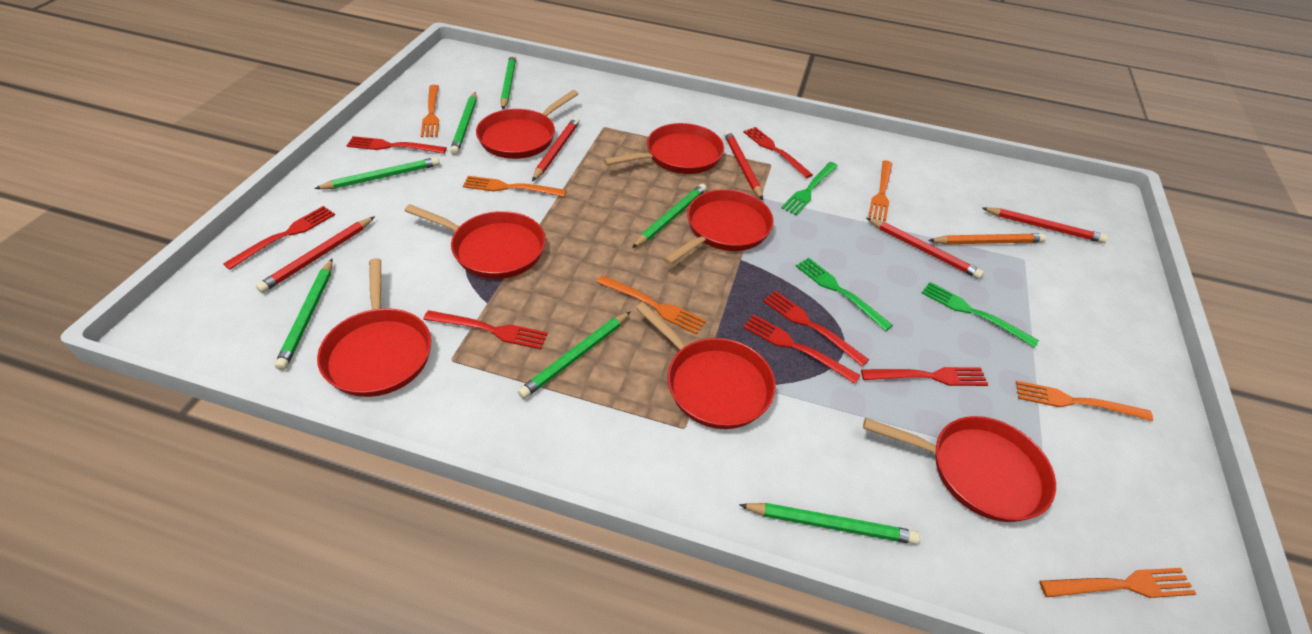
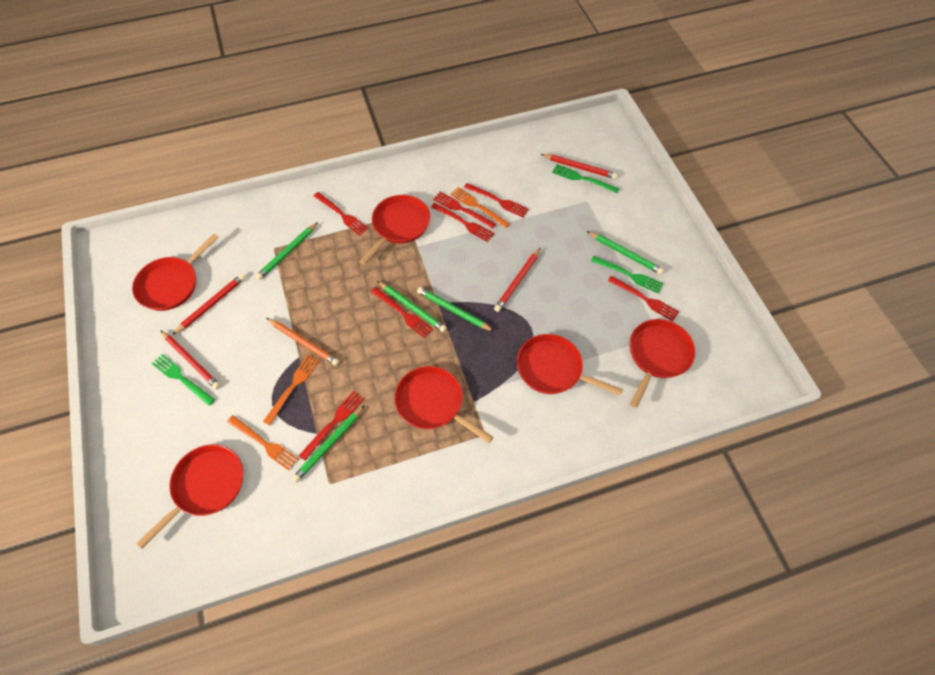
green pencil: 7 -> 5
orange fork: 6 -> 3
red pan: 7 -> 6
red pencil: 5 -> 4

